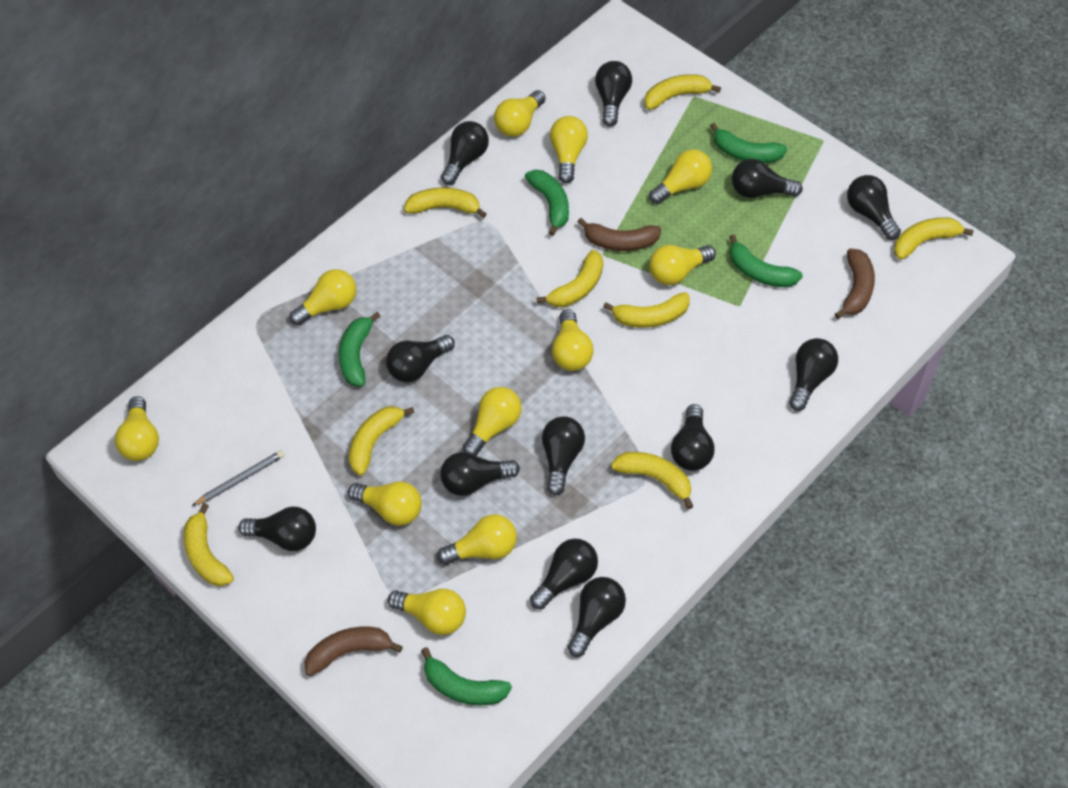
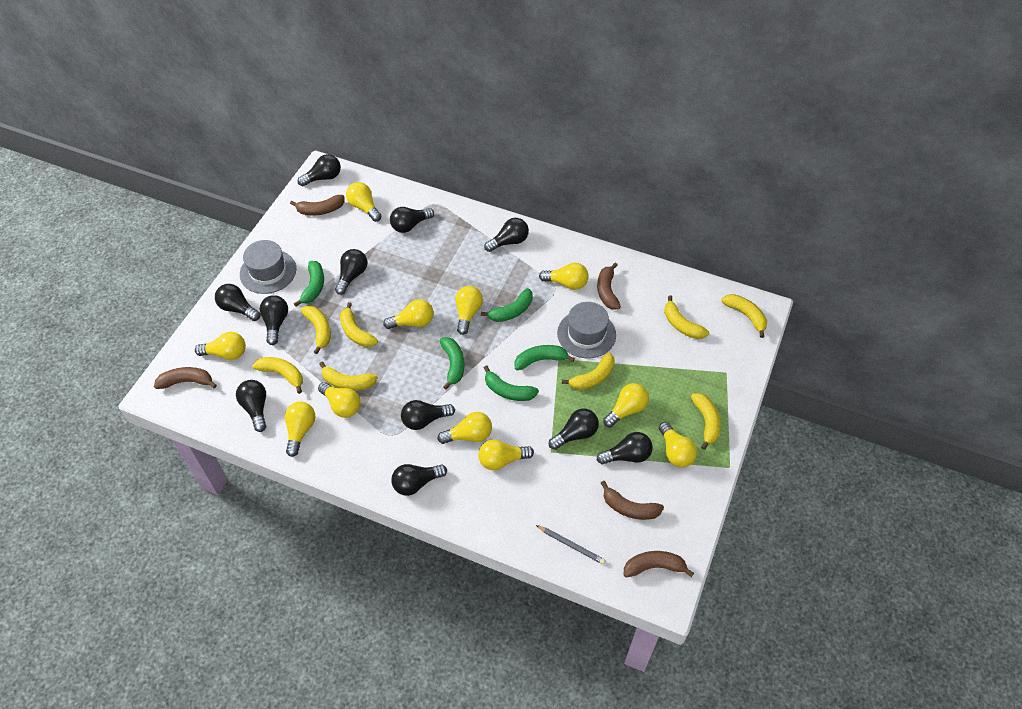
black light bulb: 12 -> 11
brown banana: 3 -> 5
grey hat: 0 -> 2

